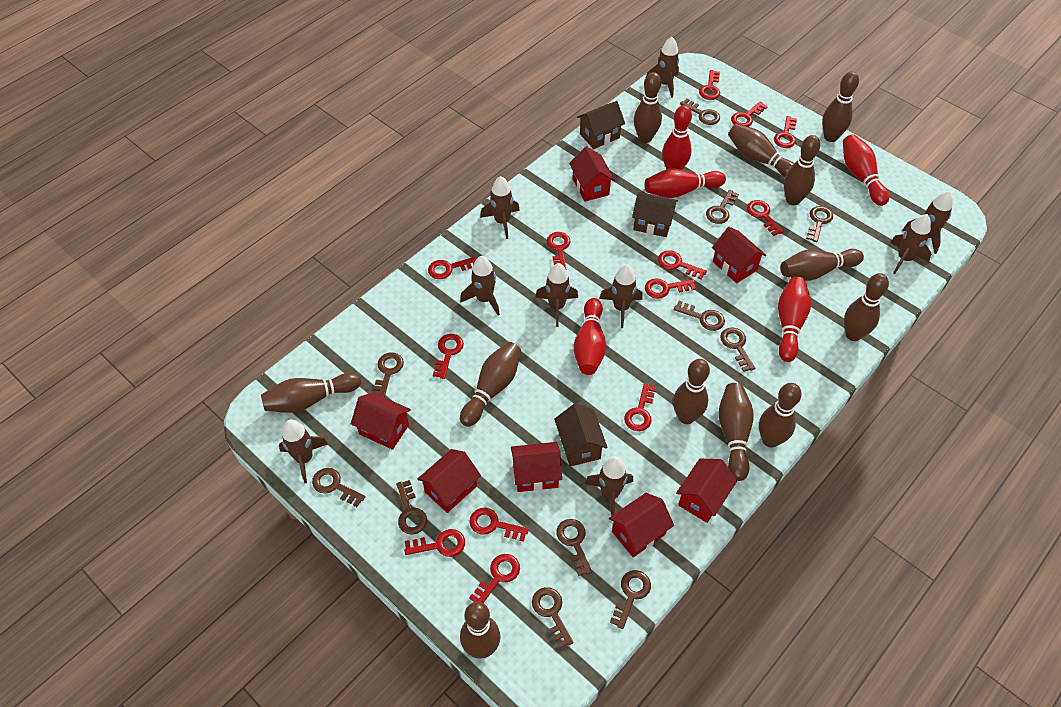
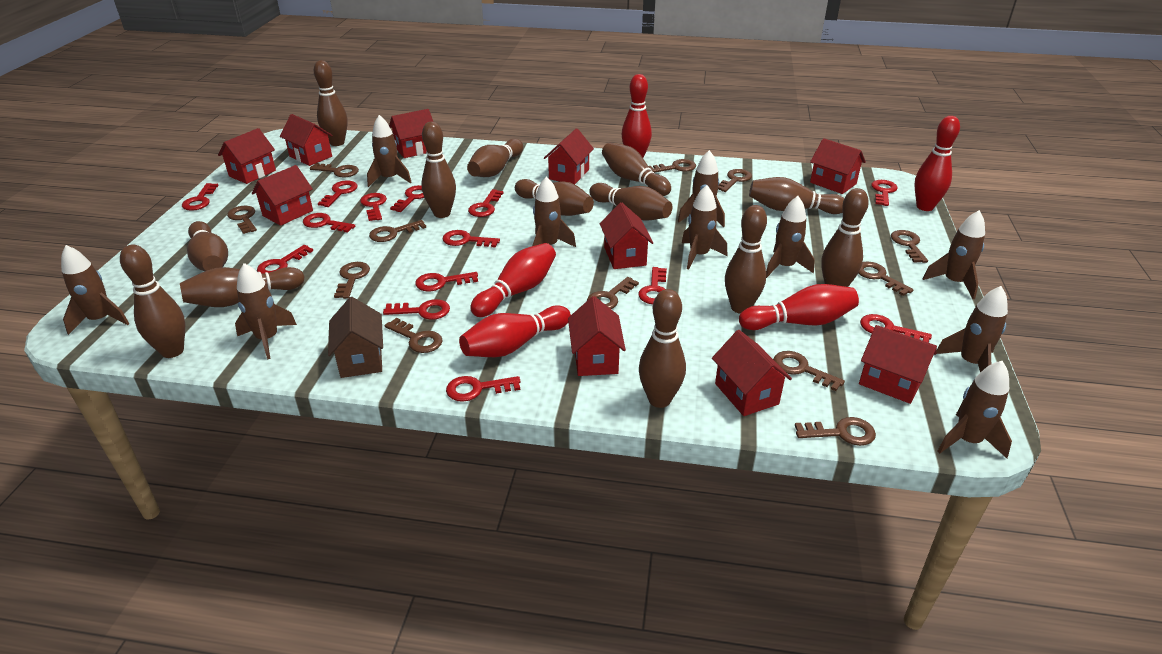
brown bowling pin: 12 -> 13
brown house: 3 -> 1
brown key: 11 -> 12
brown rocket: 9 -> 10
red house: 7 -> 10
red key: 13 -> 14

